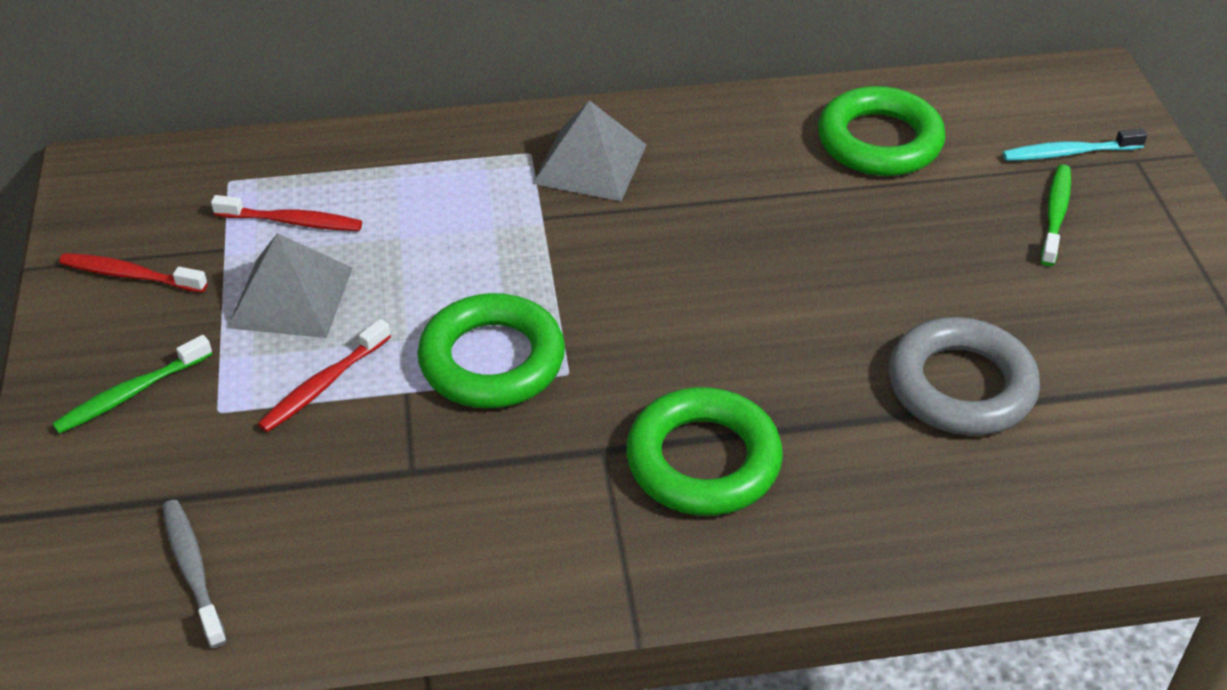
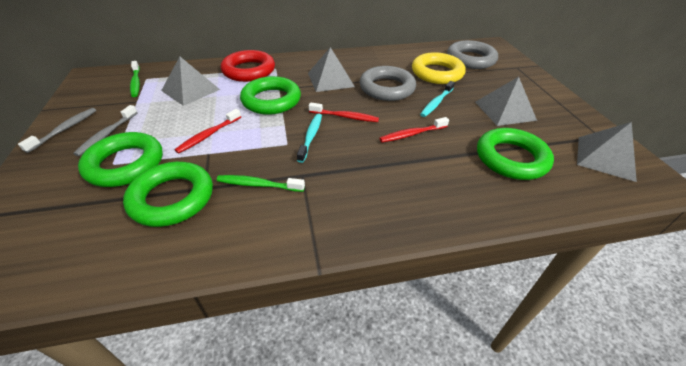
green ring: 3 -> 4
grey pyramid: 2 -> 4
grey ring: 1 -> 2
grey toothbrush: 1 -> 2
red ring: 0 -> 1
turquoise toothbrush: 1 -> 2
yellow ring: 0 -> 1

